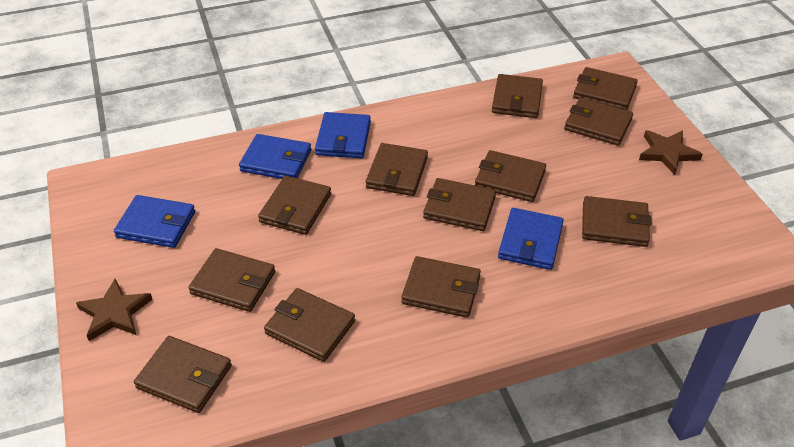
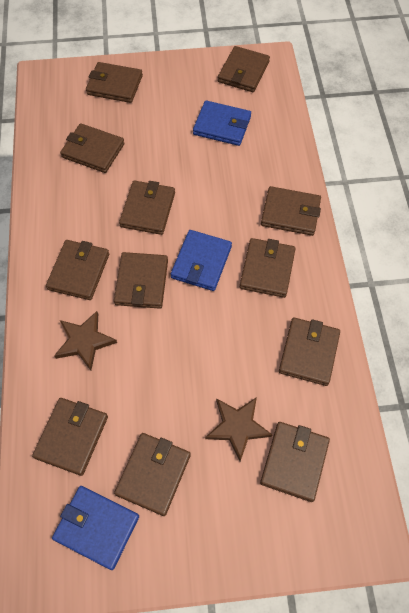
blue wallet: 4 -> 3

